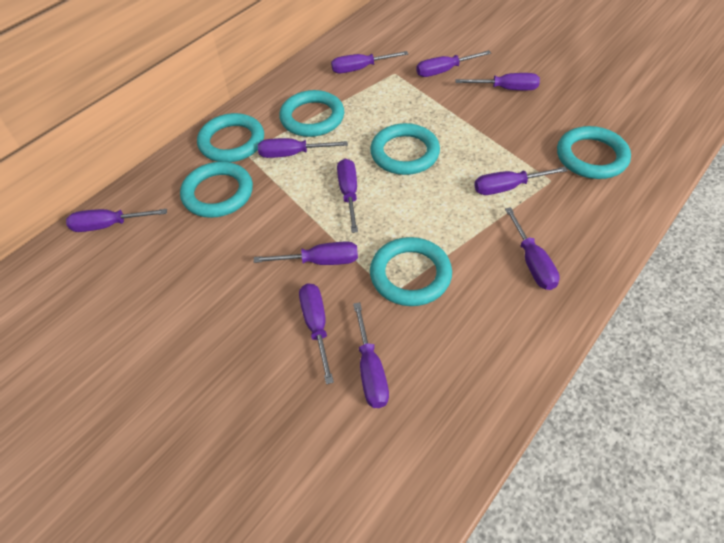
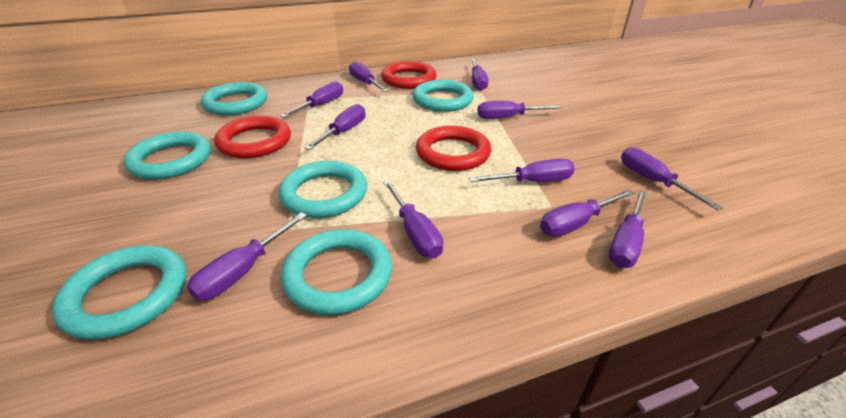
red ring: 0 -> 3

